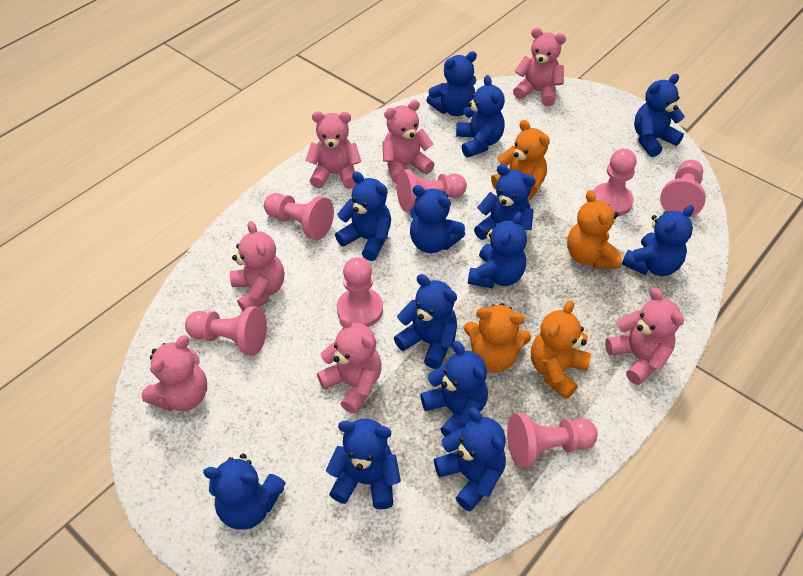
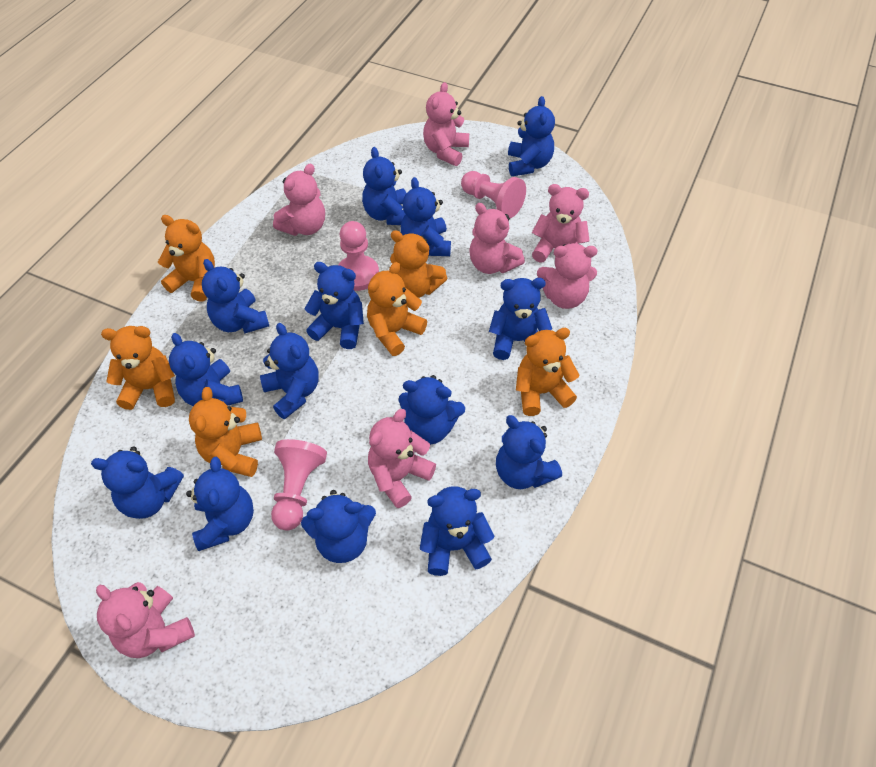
blue teddy bear: 13 -> 14
orange teddy bear: 4 -> 6
pink pawn: 7 -> 3

